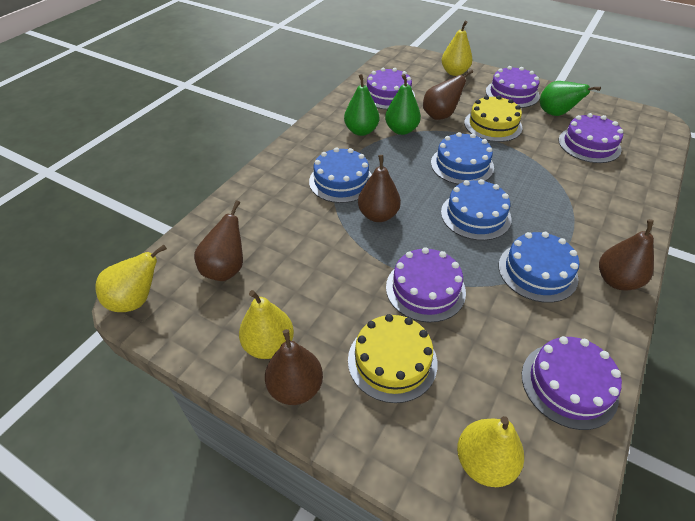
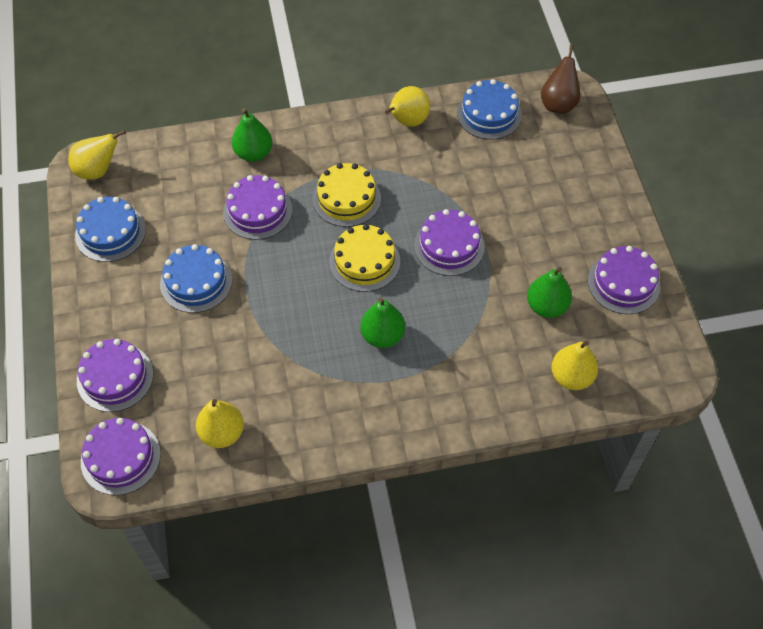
blue cake: 4 -> 3
brown pear: 5 -> 1

